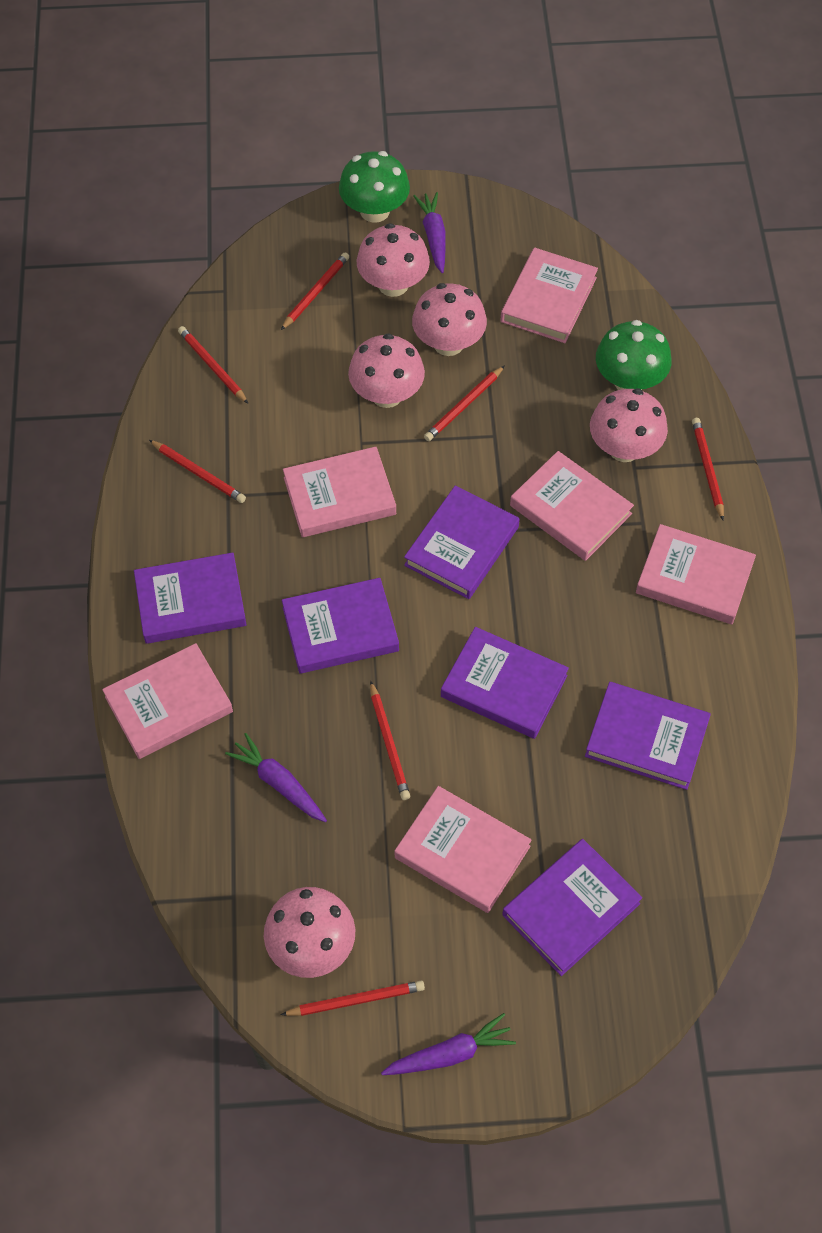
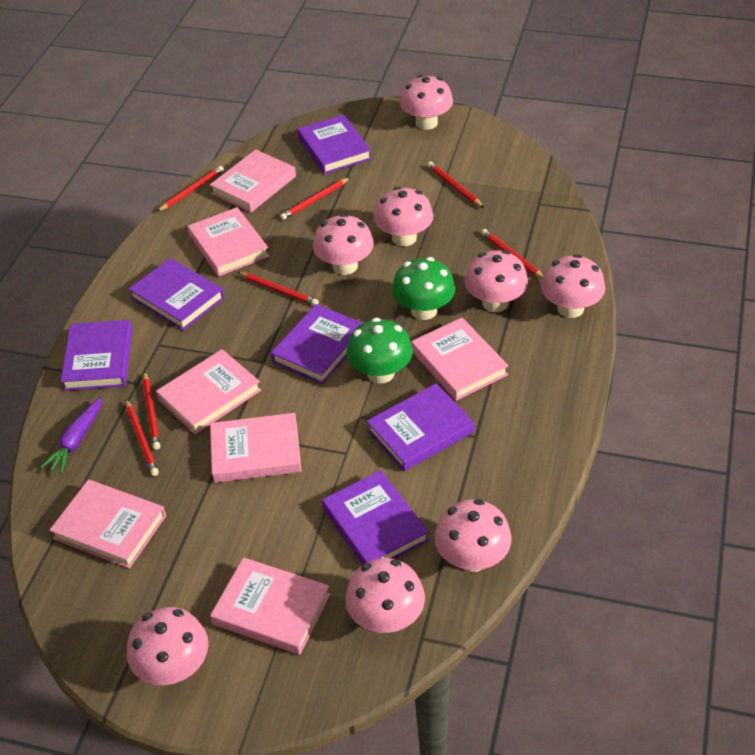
pink book: 6 -> 7
pink mushroom: 5 -> 8
purple carrot: 3 -> 1

